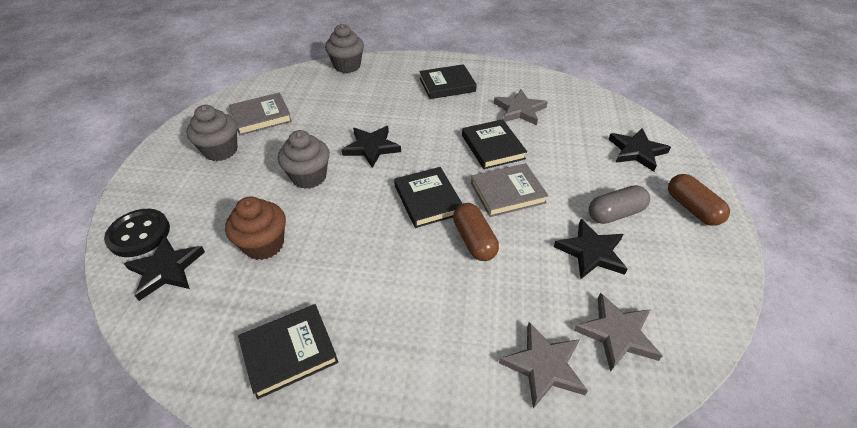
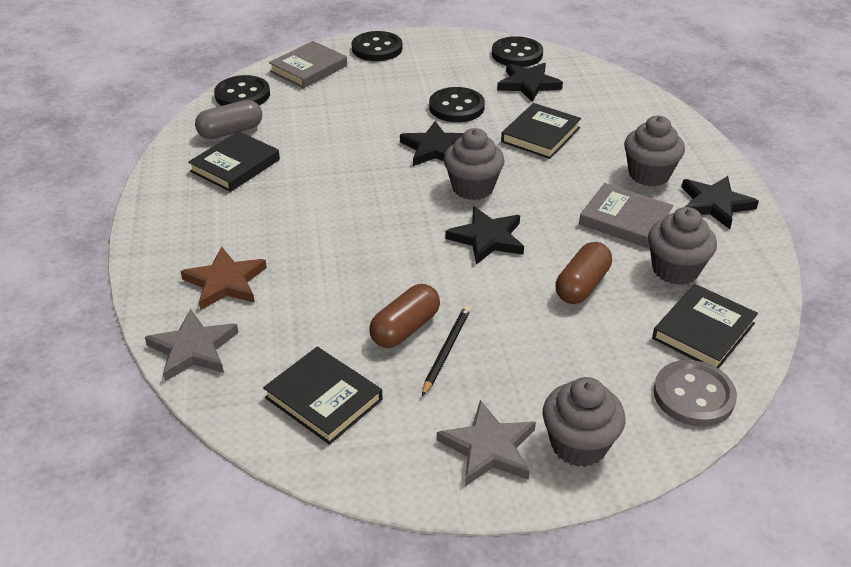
black button: 1 -> 4
black pencil: 0 -> 1
brown cupcake: 1 -> 0
brown star: 0 -> 1
grey button: 0 -> 1
grey cupcake: 3 -> 4
grey star: 3 -> 2

